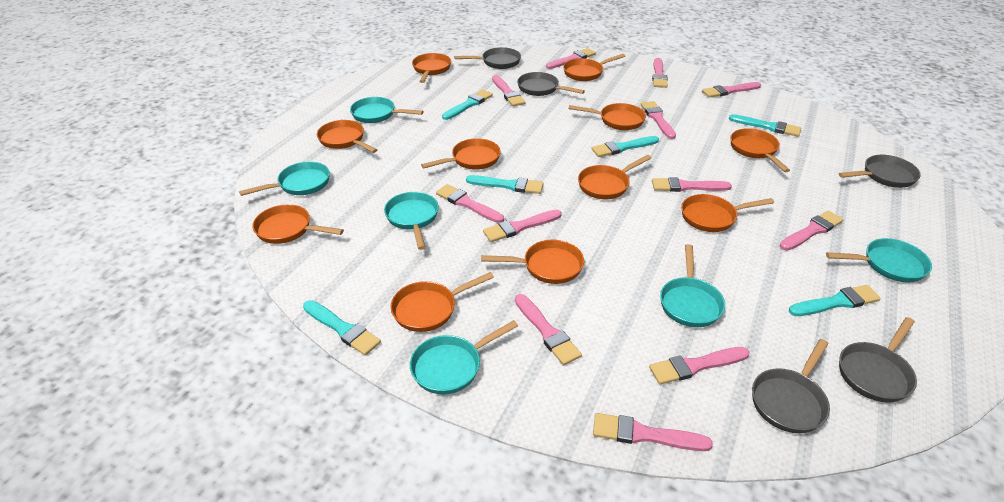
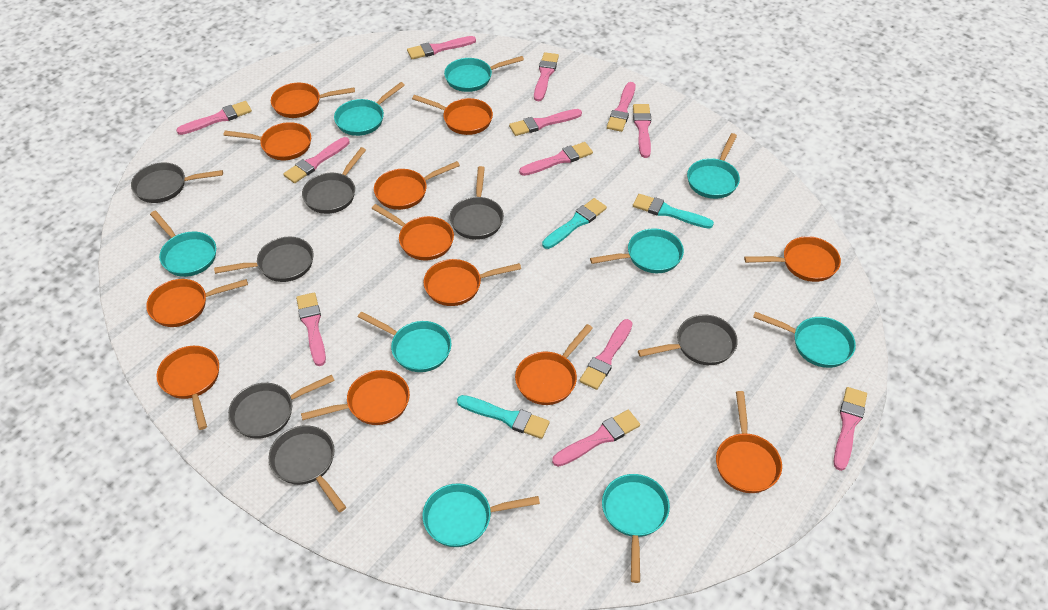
grey pan: 5 -> 7
orange pan: 11 -> 12
turquoise brush: 6 -> 3
turquoise pan: 6 -> 9

